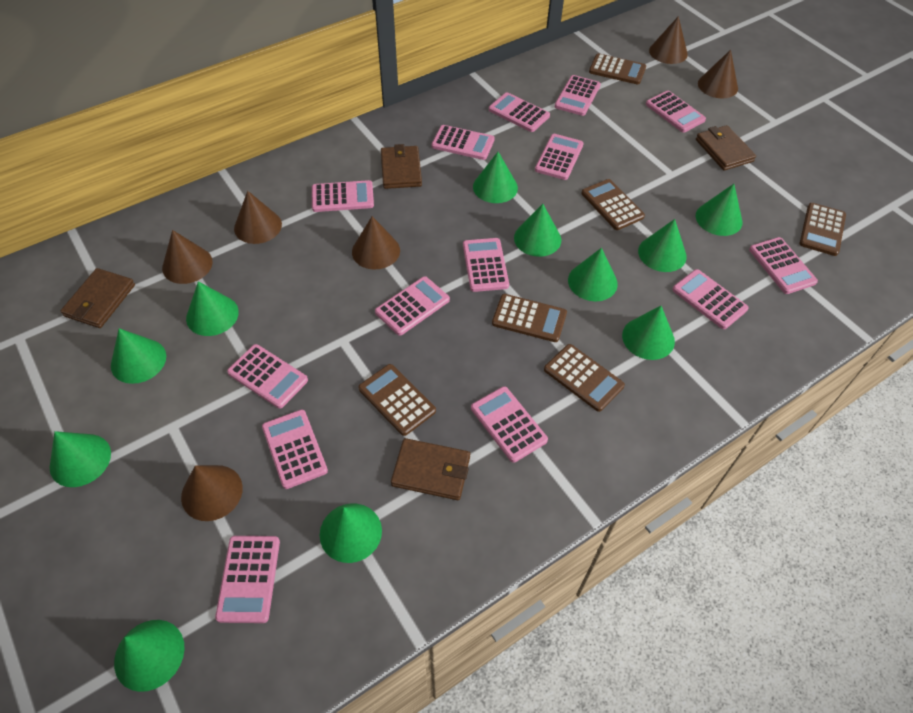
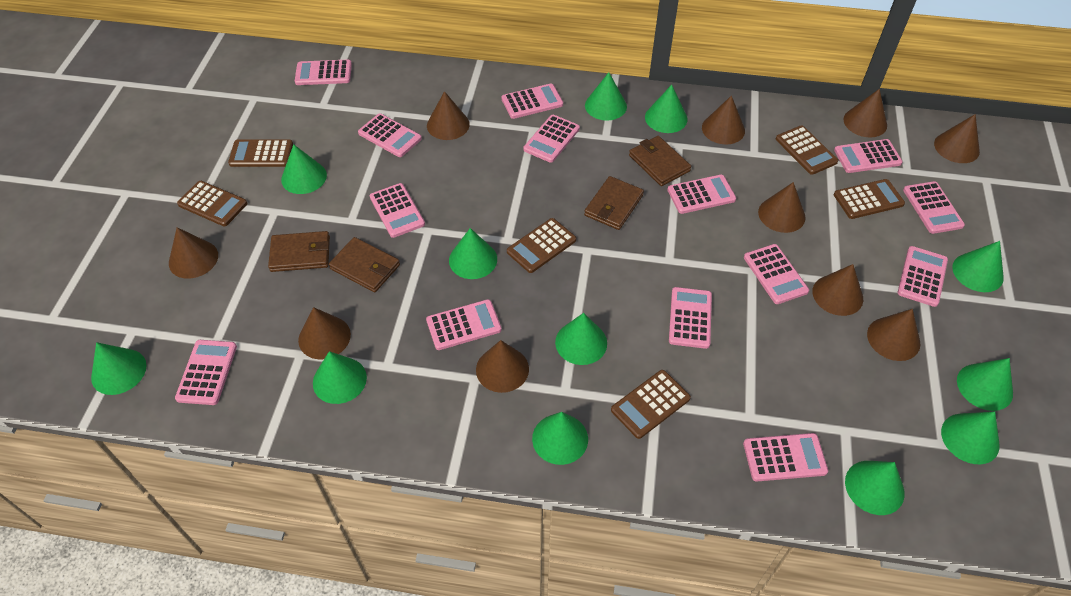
brown cone: 6 -> 10
green cone: 11 -> 12

